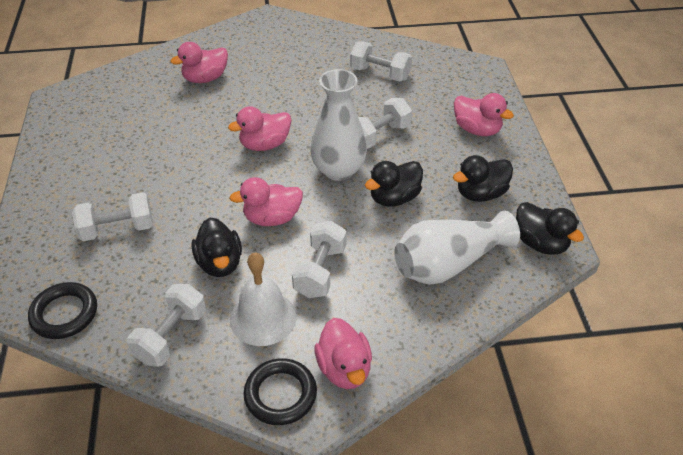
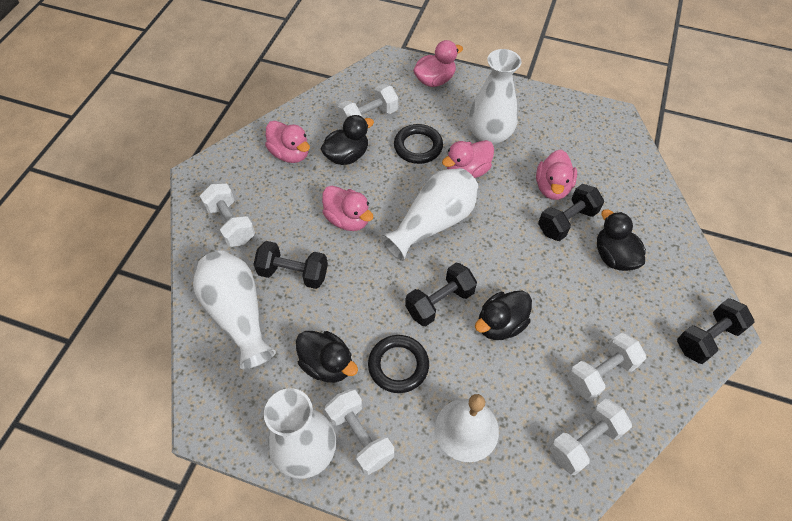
black dumbbell: 0 -> 4
white vase: 2 -> 4

